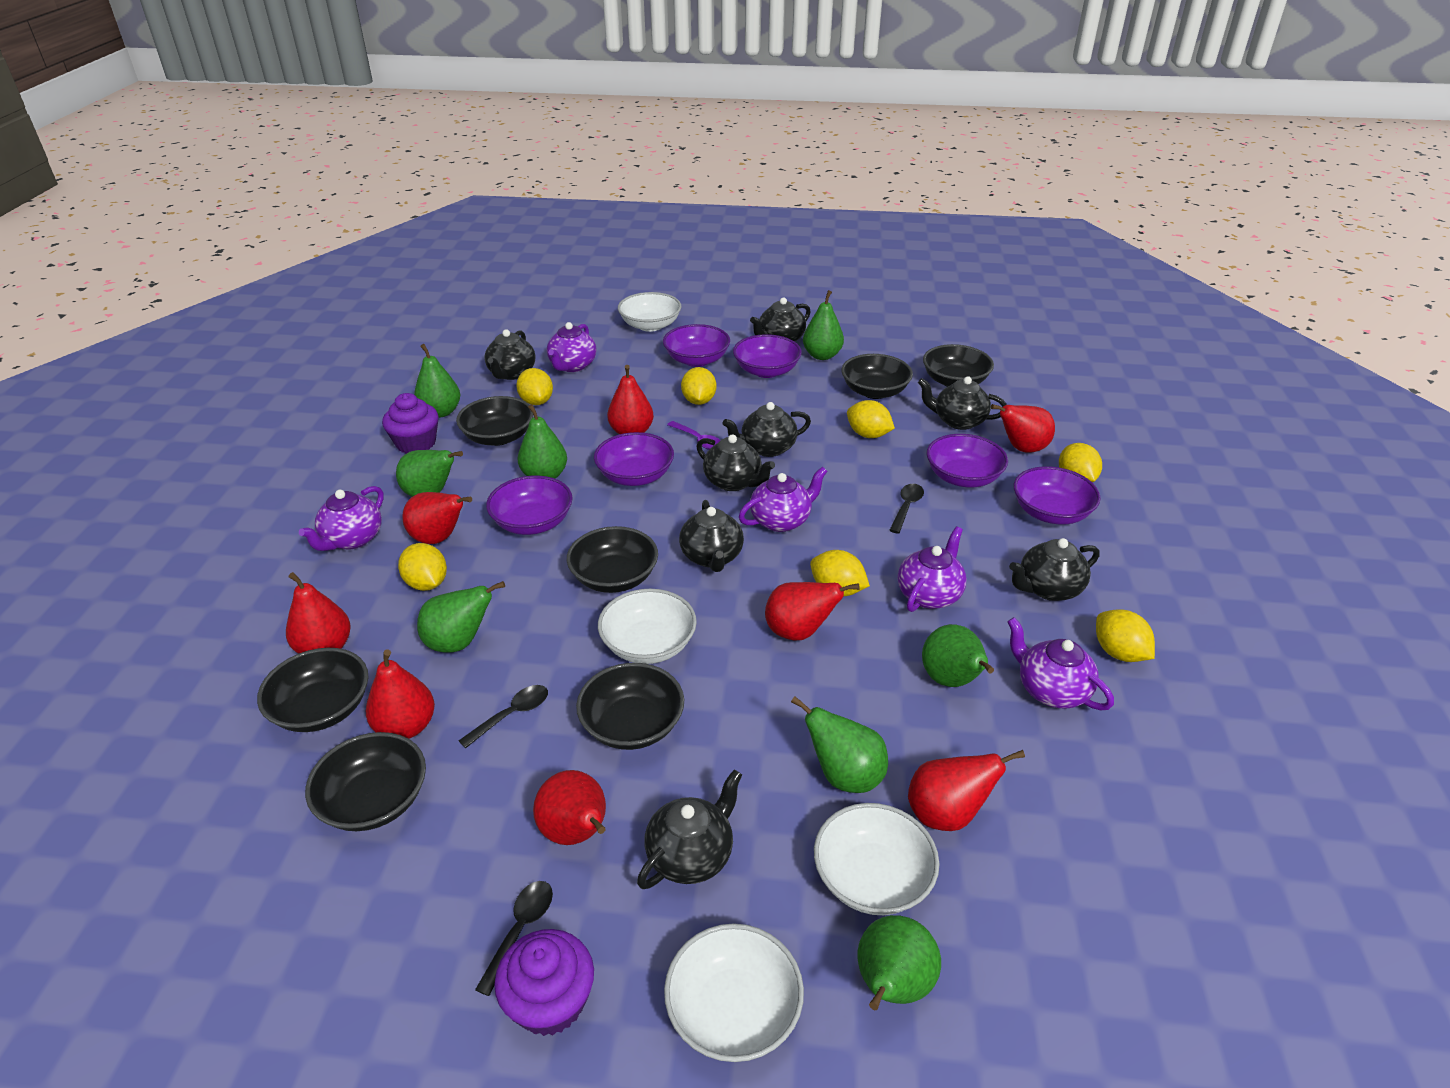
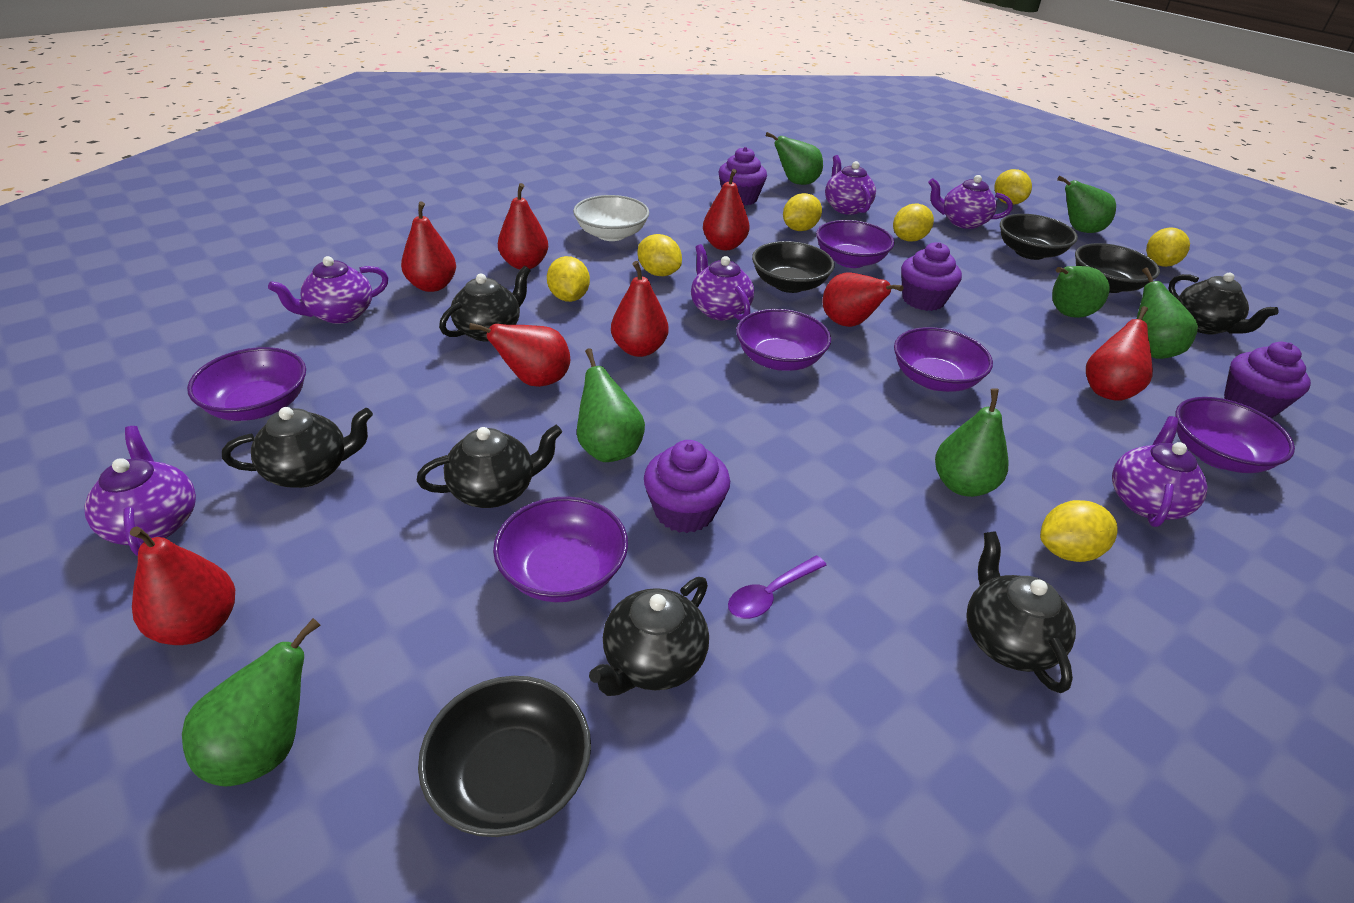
black bowl: 7 -> 4
black spoon: 3 -> 0
black teapot: 8 -> 6
green pear: 8 -> 7
purple cupcake: 2 -> 4
purple teapot: 5 -> 6
white bowl: 4 -> 1

